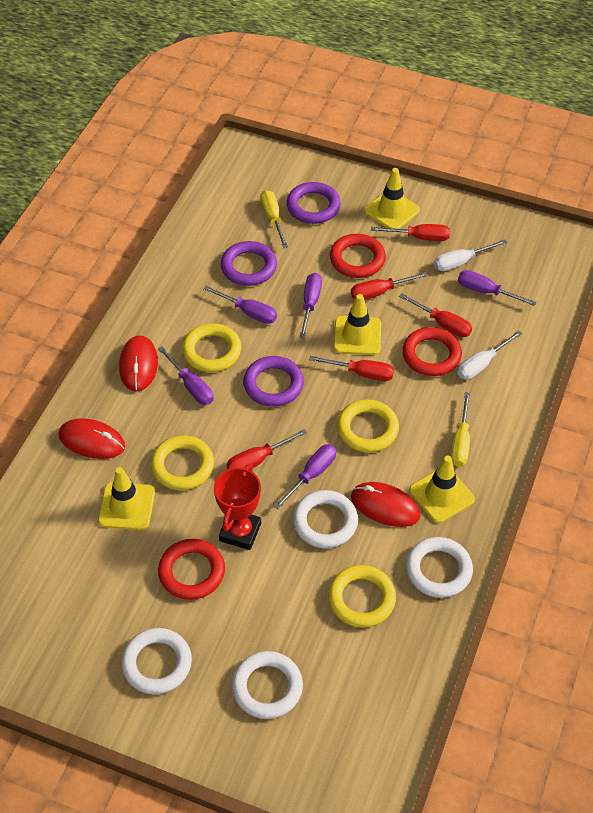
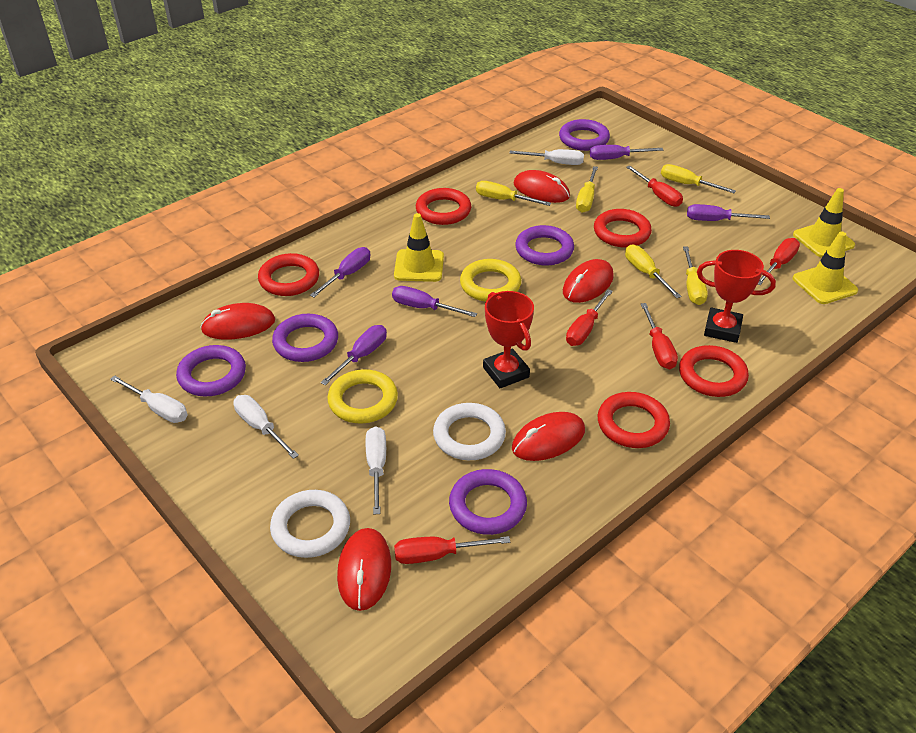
purple ring: 3 -> 5
red mouse: 3 -> 5
red ring: 3 -> 5
red trophy: 1 -> 2
white ring: 4 -> 2
white screwdriver: 2 -> 4
yellow ring: 4 -> 2
yellow screwdriver: 2 -> 5
yellow traffic cone: 4 -> 3

